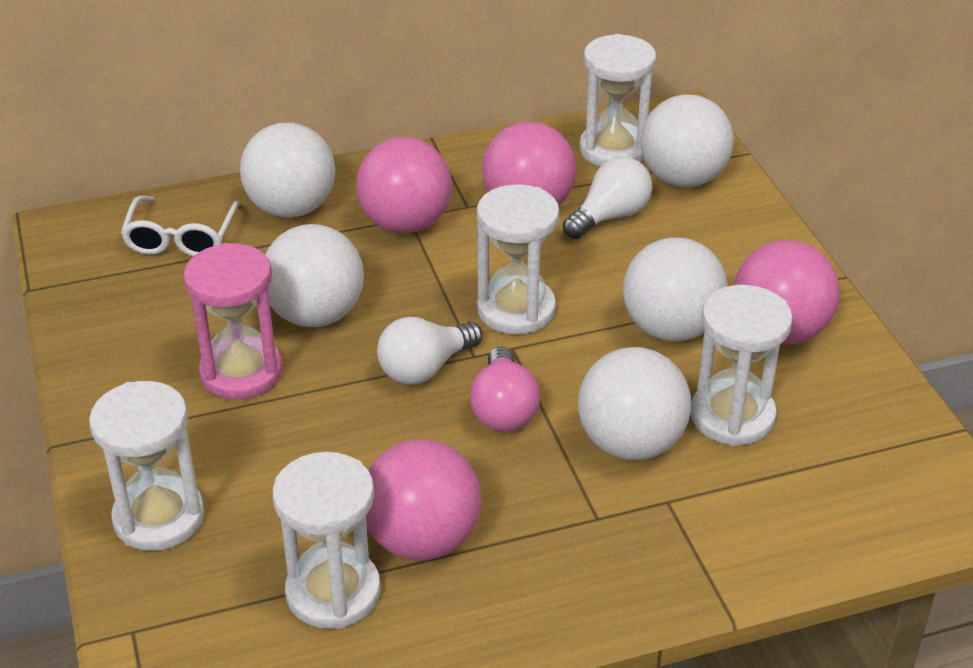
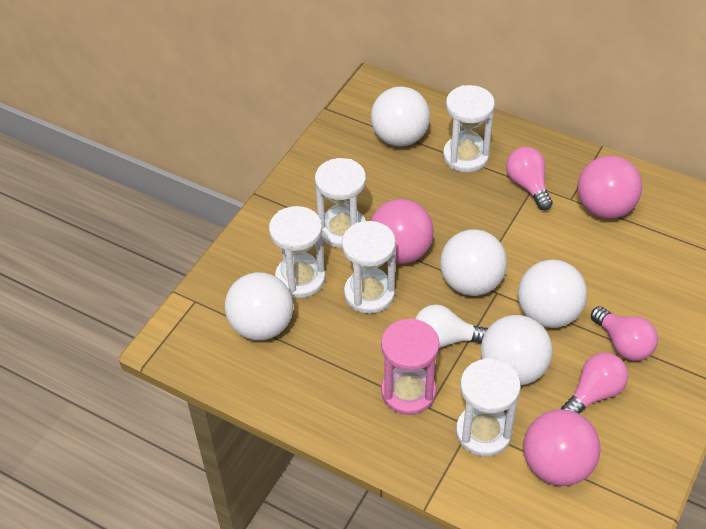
pink ball: 4 -> 3
pink light bulb: 1 -> 3
white glasses: 1 -> 0
white light bulb: 2 -> 1

